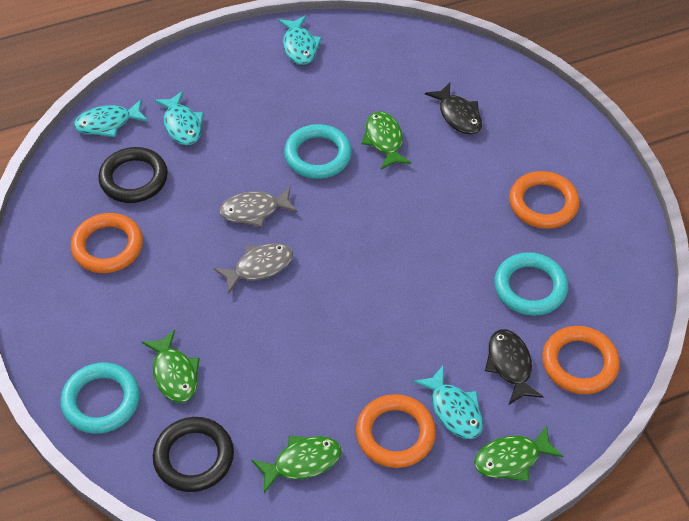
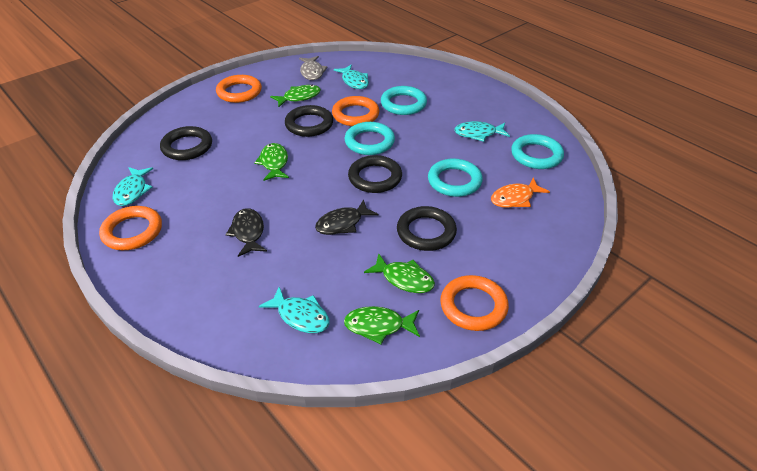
black ring: 2 -> 4
grey fish: 2 -> 1
orange fish: 0 -> 1
turquoise ring: 3 -> 4

